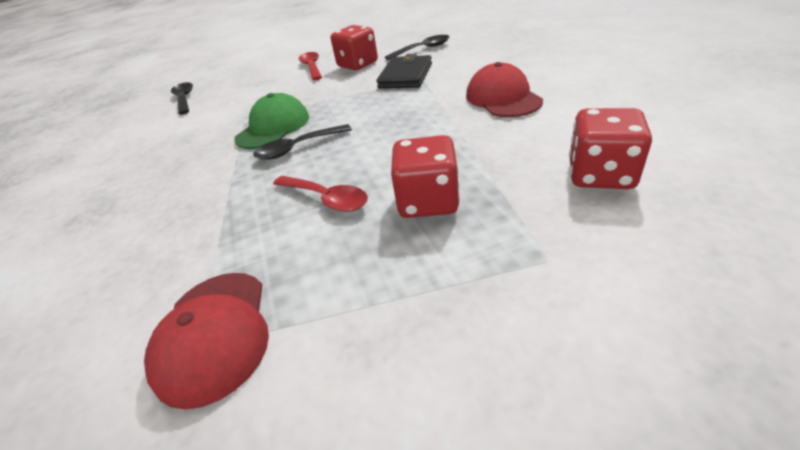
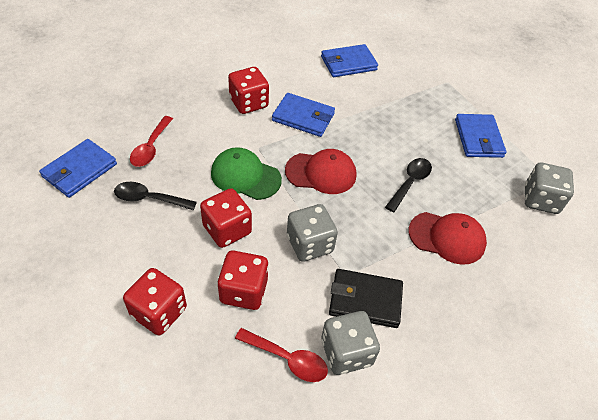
black spoon: 3 -> 2
blue wallet: 0 -> 4
grey dice: 0 -> 3
red dice: 3 -> 4

